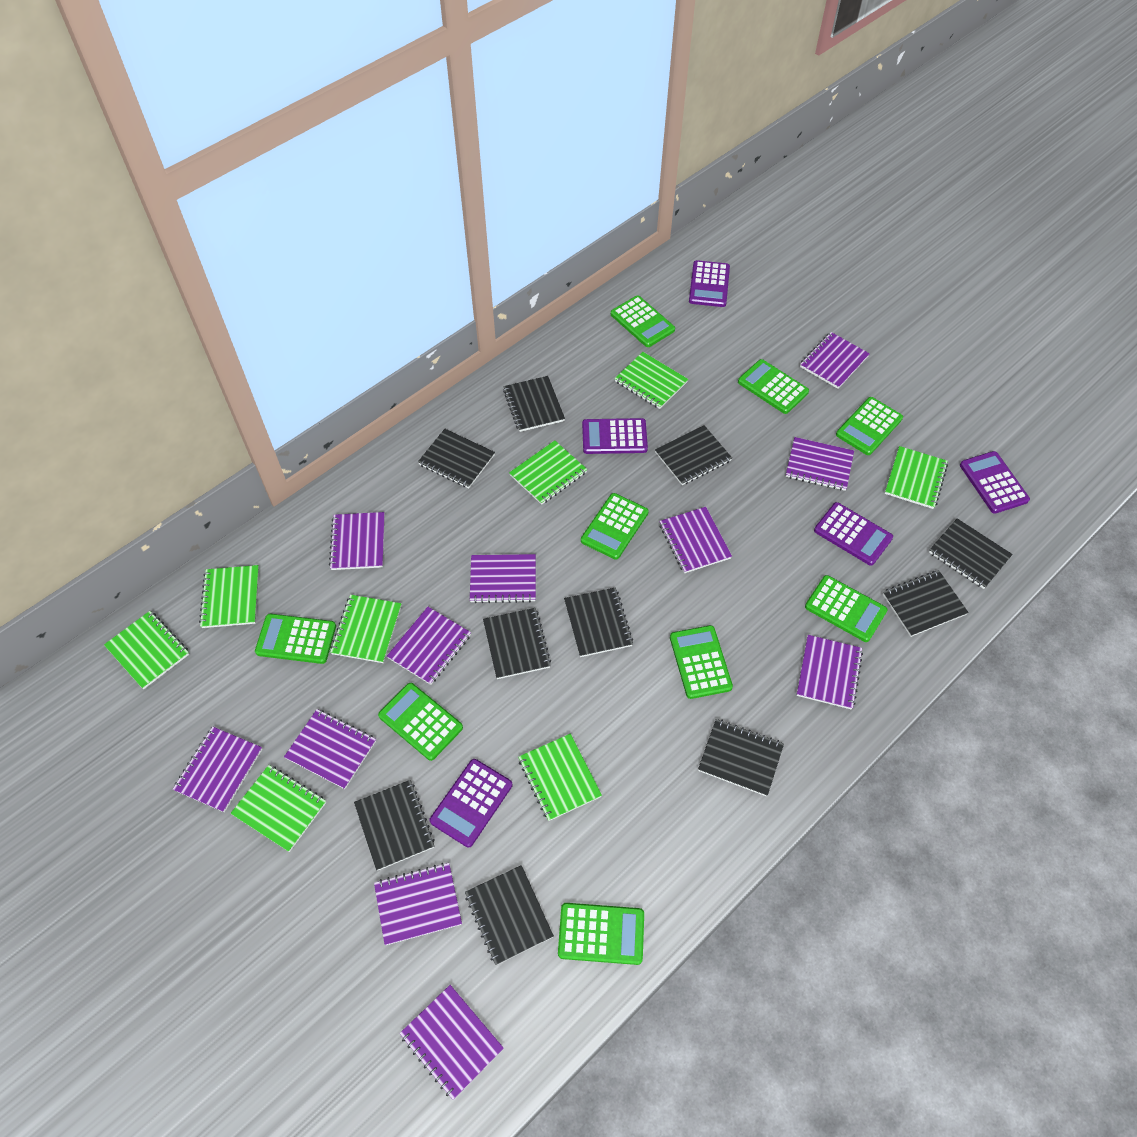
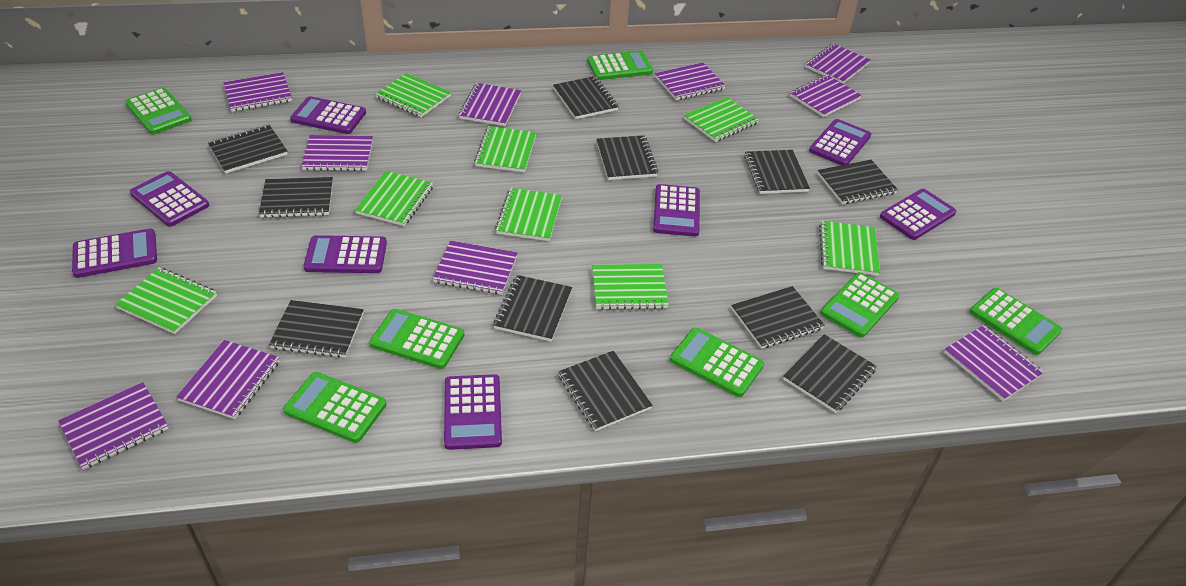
black notebook: 10 -> 11
green calculator: 9 -> 7
purple calculator: 5 -> 8
purple notebook: 11 -> 10

